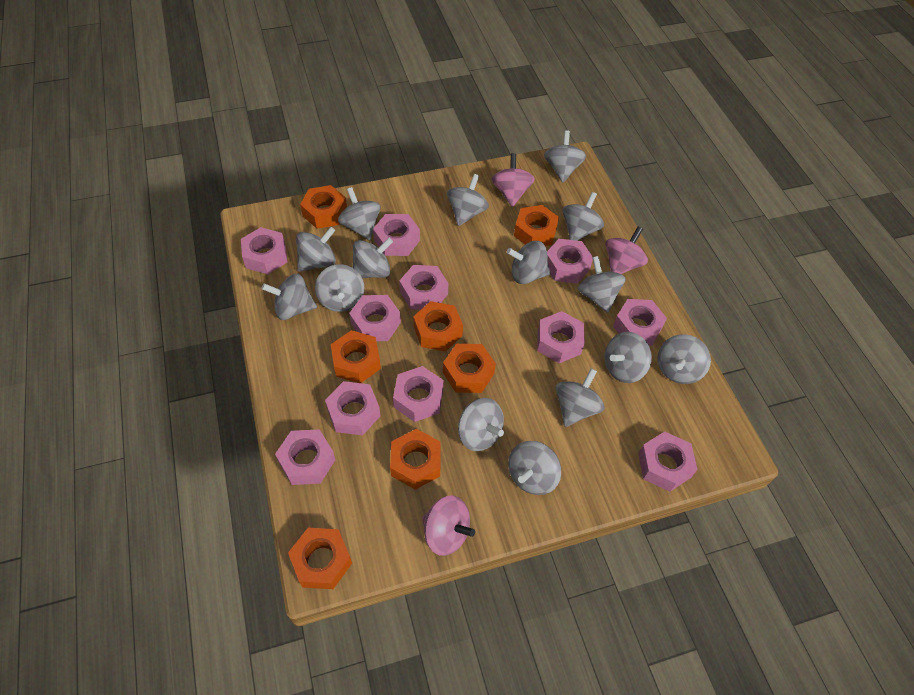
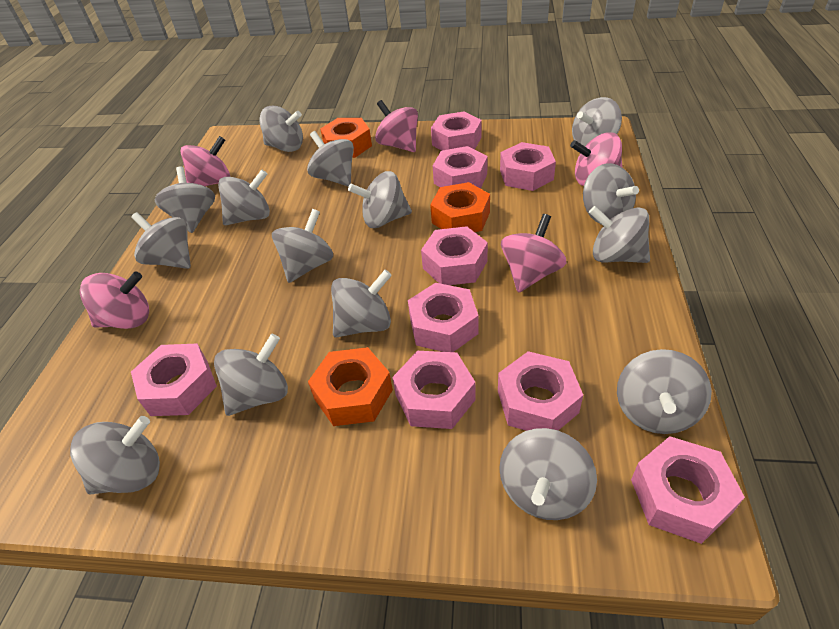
orange nut: 7 -> 3
pink nut: 11 -> 9
pink spinning top: 3 -> 5

